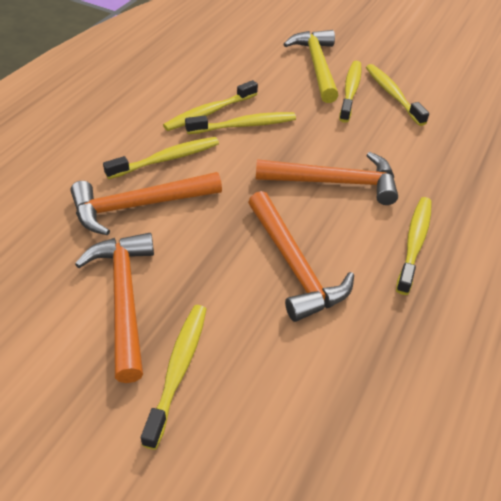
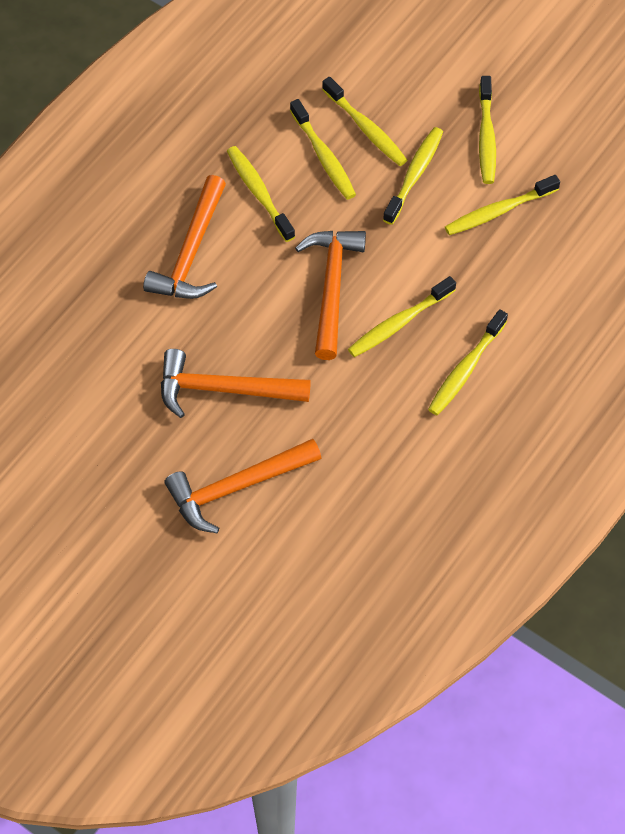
yellow hammer: 1 -> 0
yellow toothbrush: 7 -> 8

